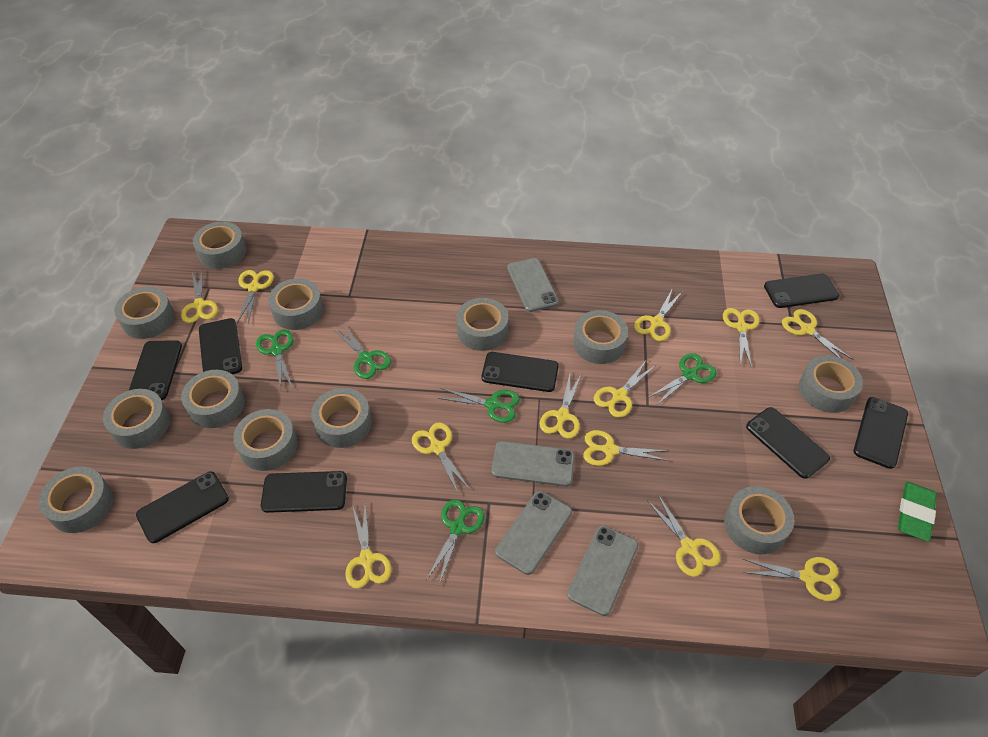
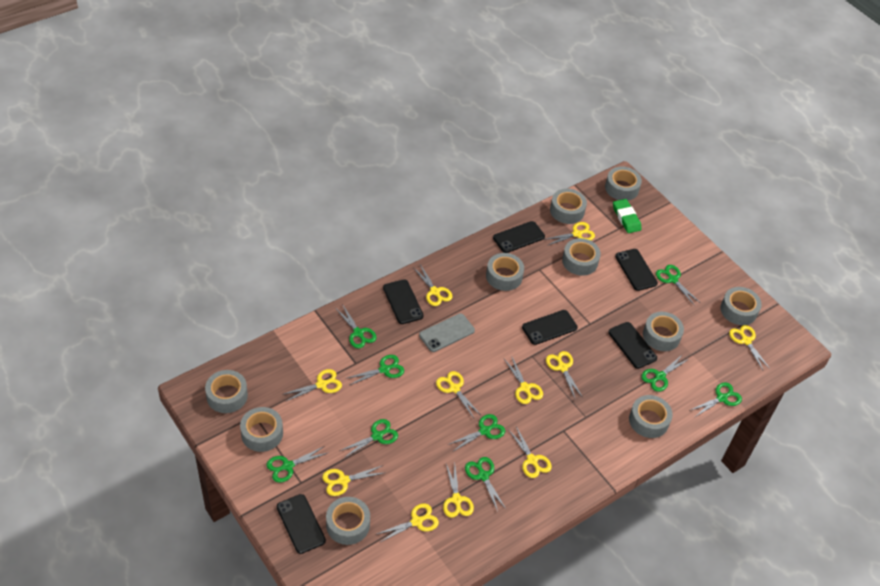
black phone: 8 -> 6
green scissors: 5 -> 9
grey phone: 4 -> 1
grey tape: 12 -> 10
yellow scissors: 12 -> 11

